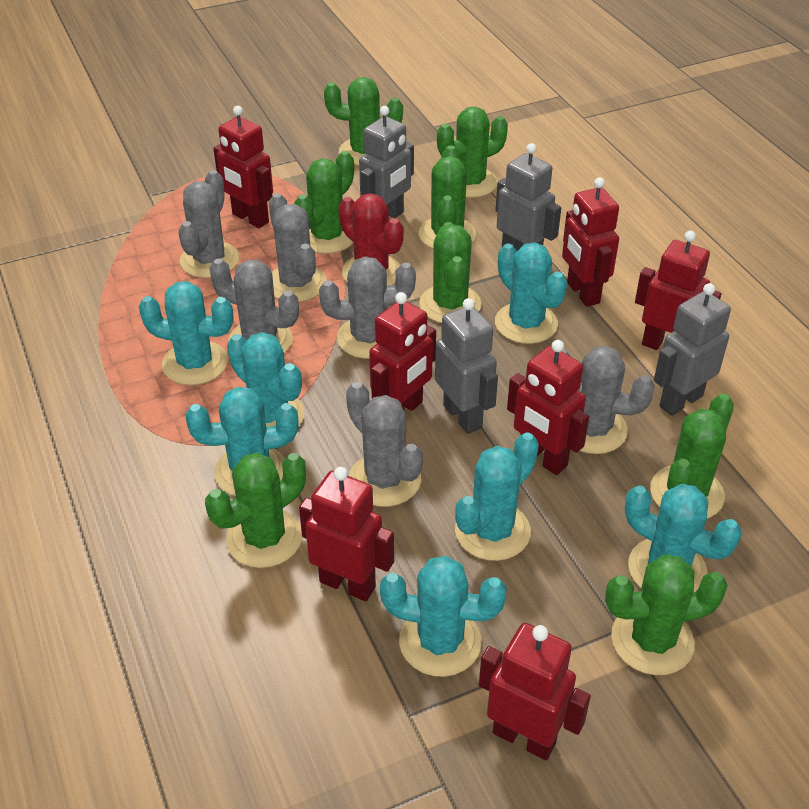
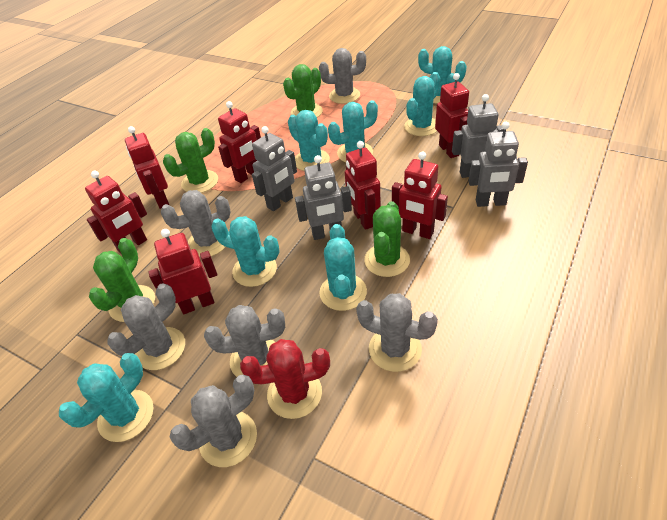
green cactus: 8 -> 4

